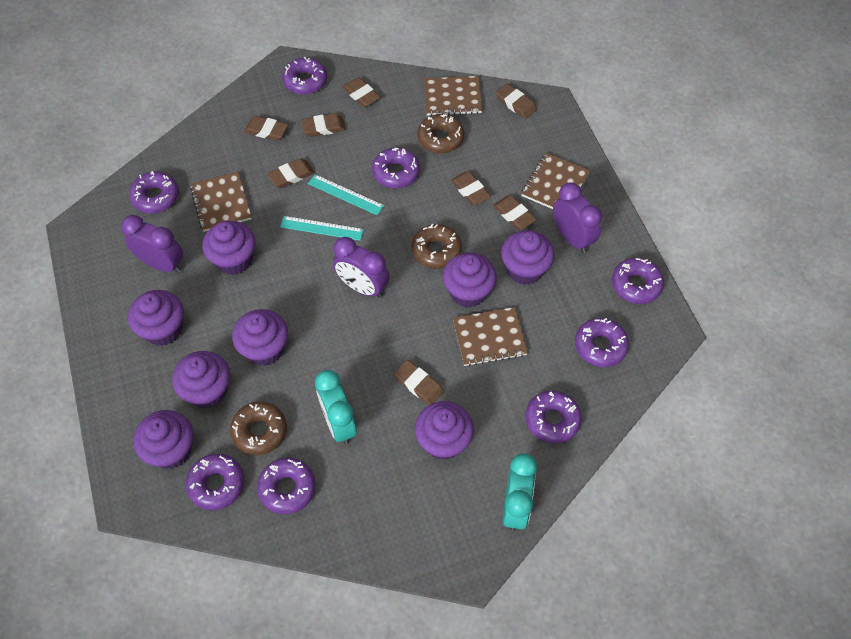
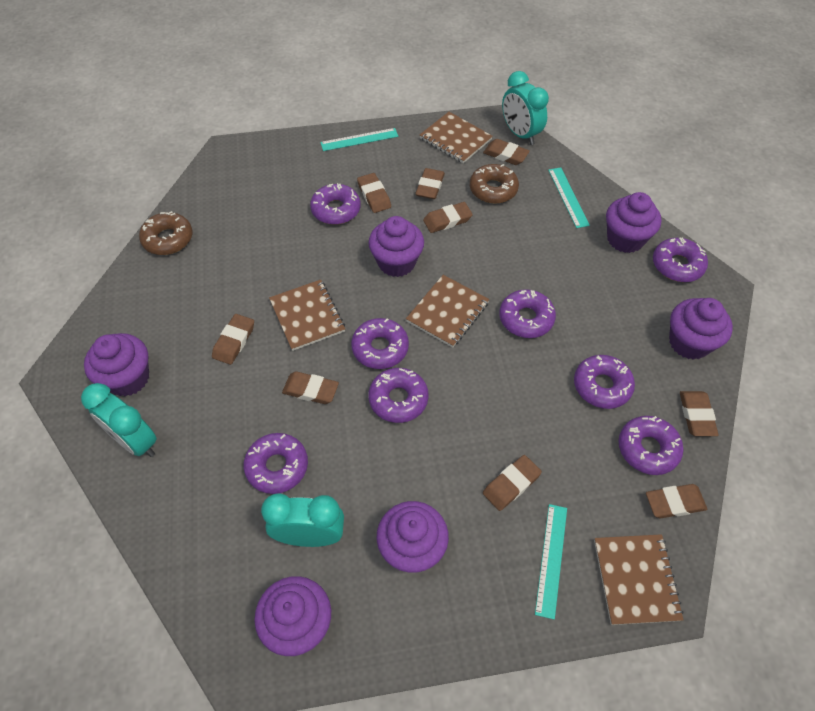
brown donut: 3 -> 2
brown eraser: 8 -> 9
purple clock: 3 -> 0
purple cupcake: 8 -> 6
turquoise clock: 2 -> 3
turquoise ruler: 2 -> 3

